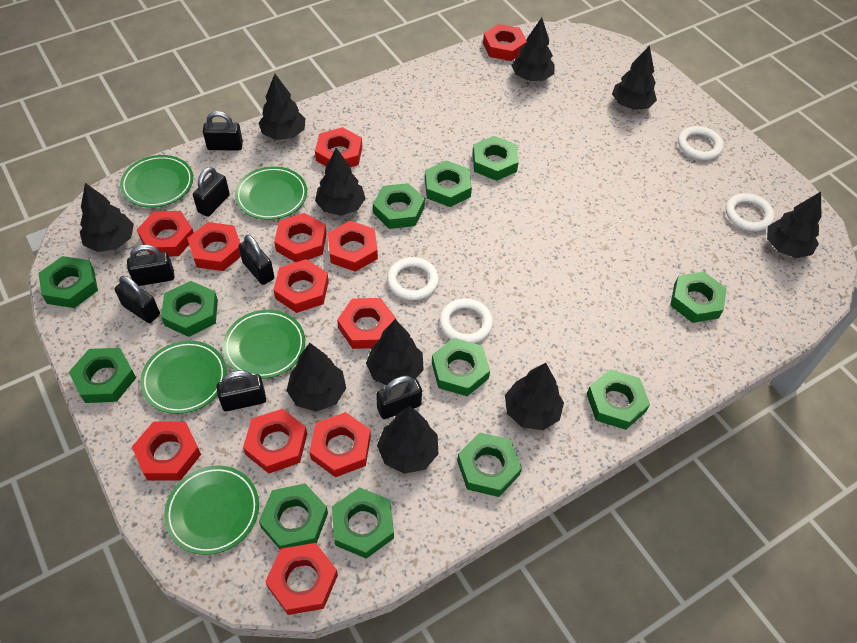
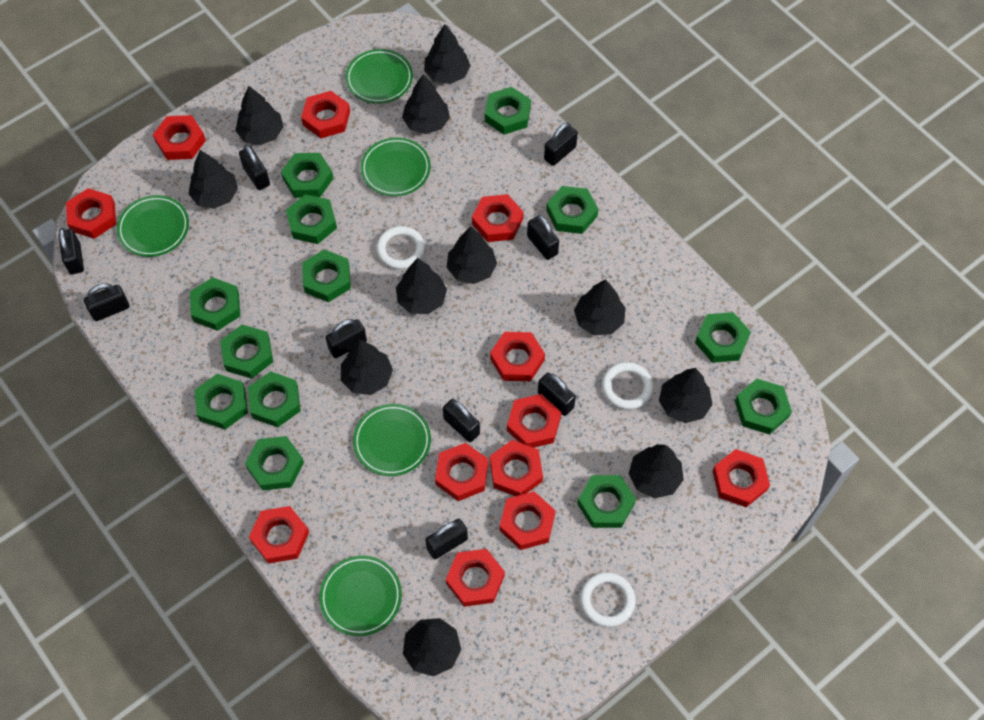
black padlock: 7 -> 9
black tree: 10 -> 11
green nut: 12 -> 13
white ring: 4 -> 3

